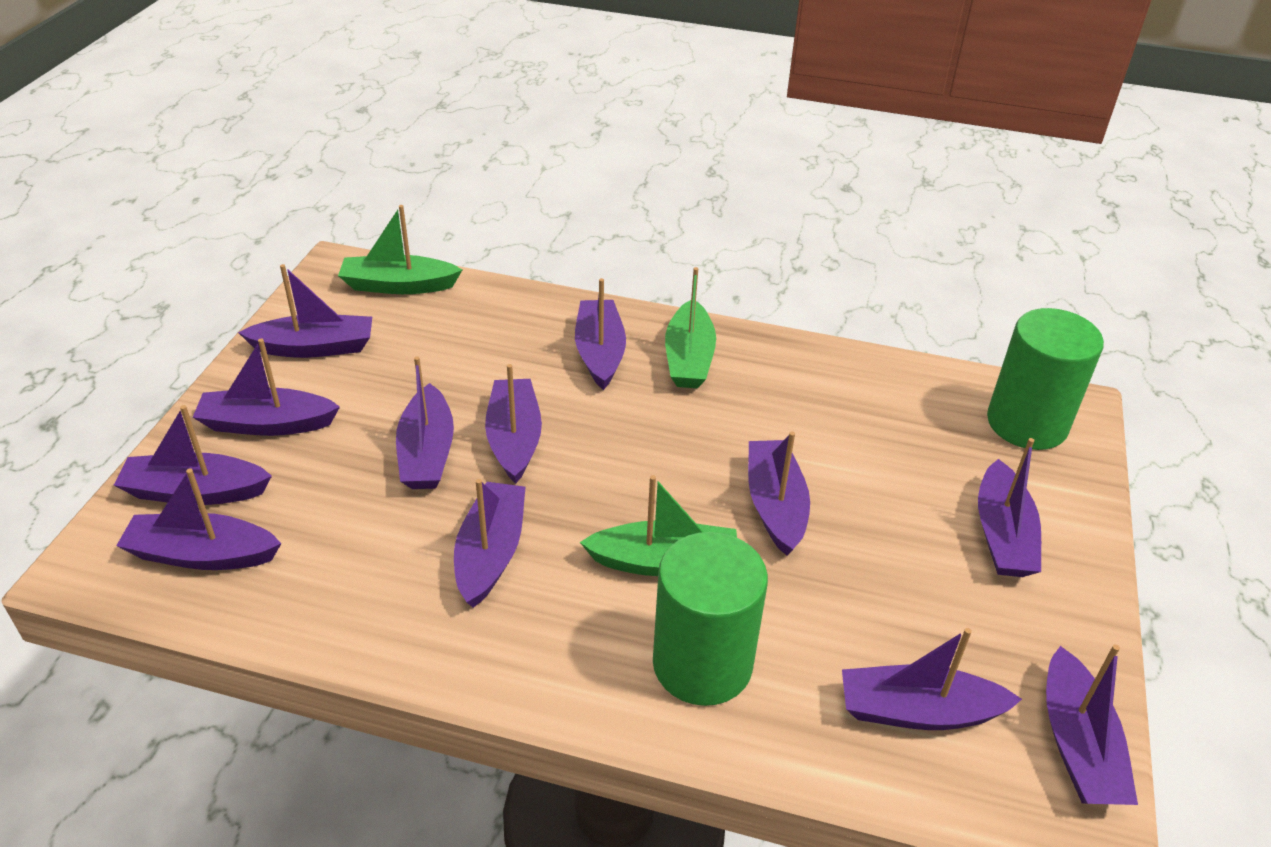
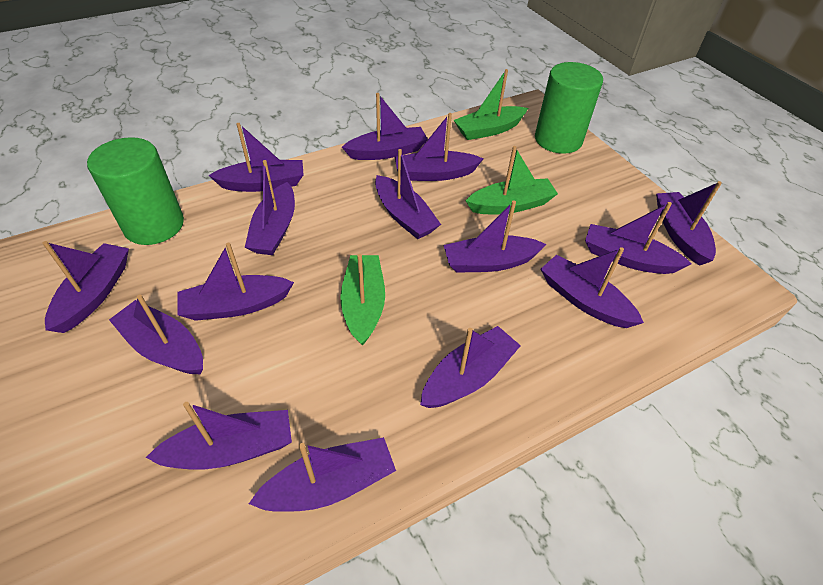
purple boat: 12 -> 15

